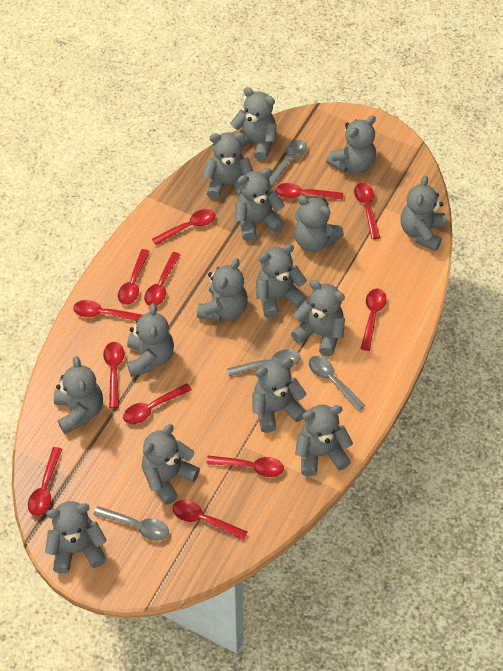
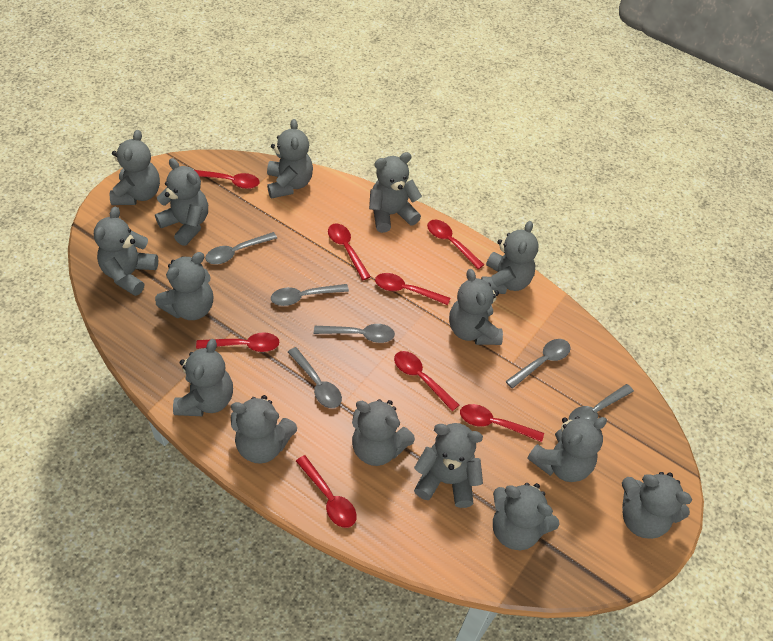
grey spoon: 4 -> 6
red spoon: 12 -> 8

